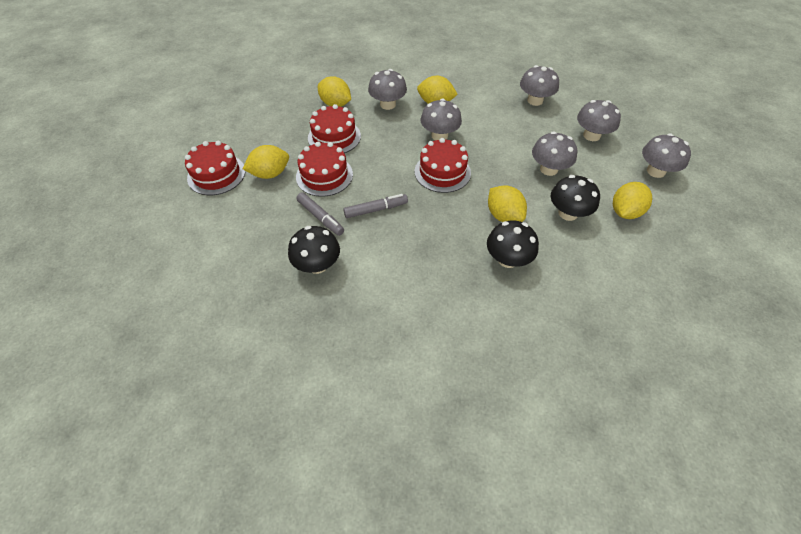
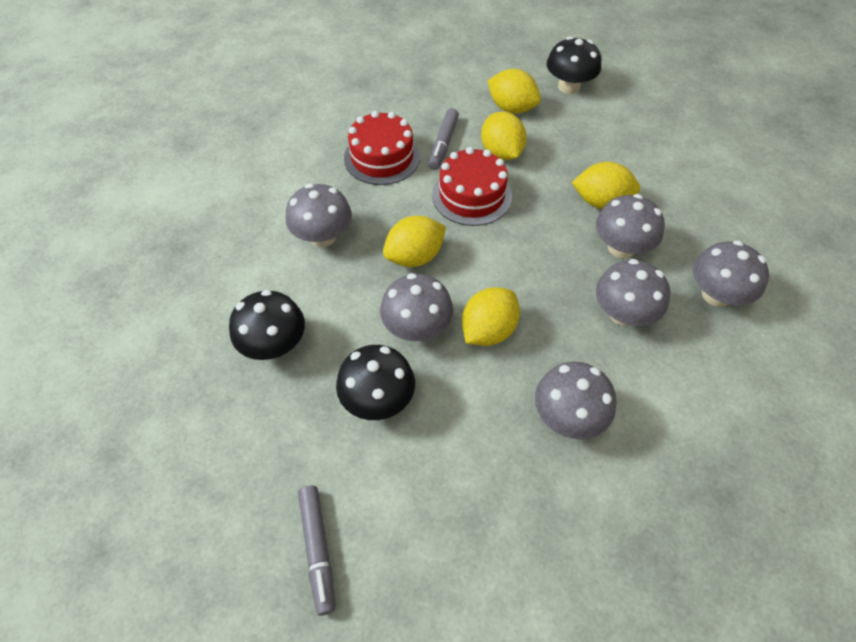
red cake: 4 -> 2

